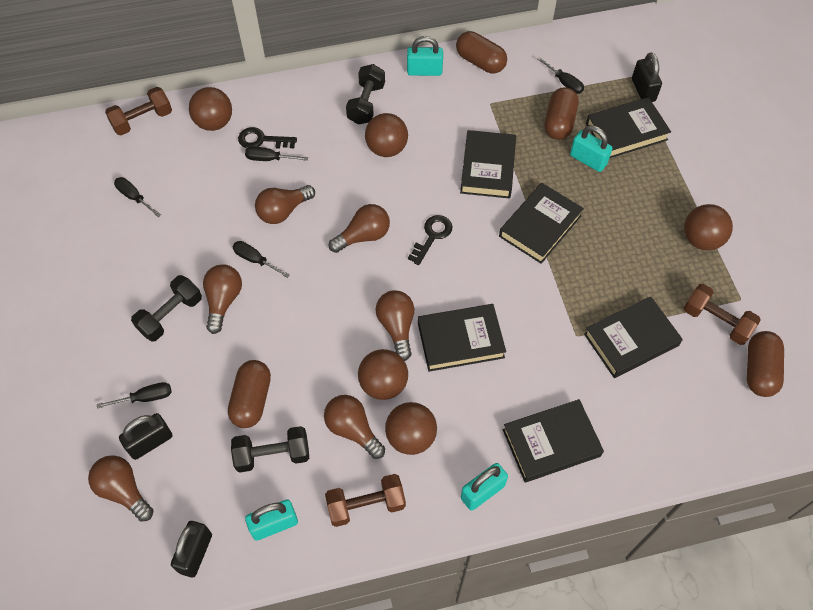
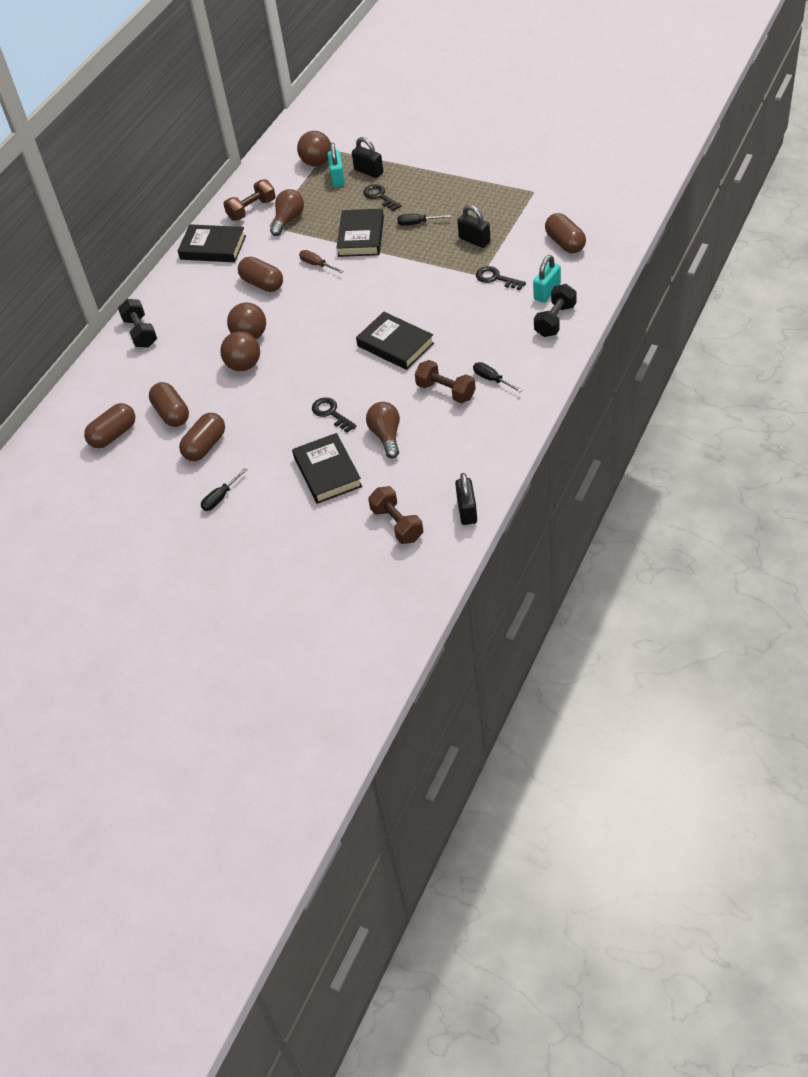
black book: 6 -> 4
black dumbbell: 3 -> 2
black key: 2 -> 3
black screwdriver: 5 -> 3
brown ball: 5 -> 3
brown capsule: 4 -> 5
brown light bulb: 6 -> 2
brown screwdriver: 0 -> 1
turquoise padlock: 4 -> 2

